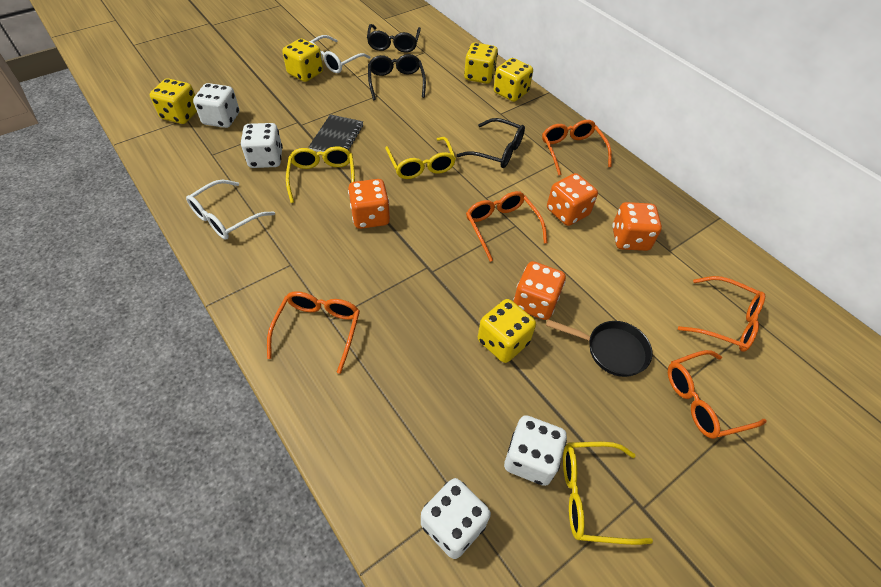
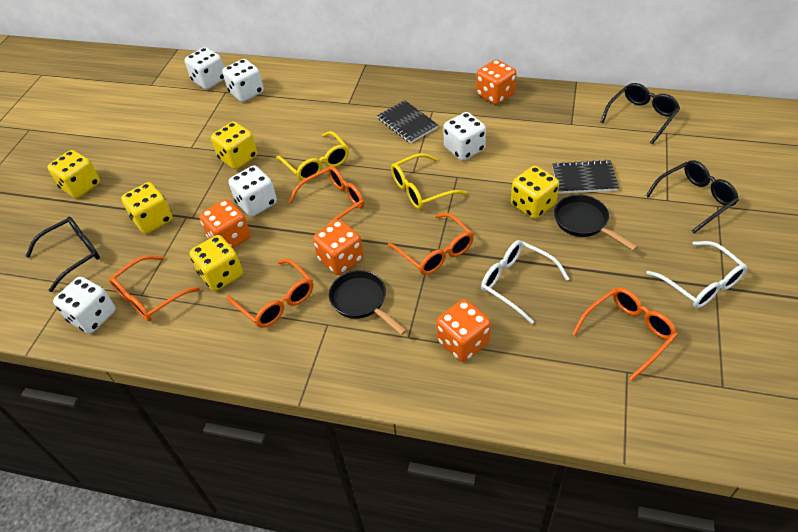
black notebook: 1 -> 2
black pan: 1 -> 2
white dice: 4 -> 5
yellow glasses: 3 -> 2

